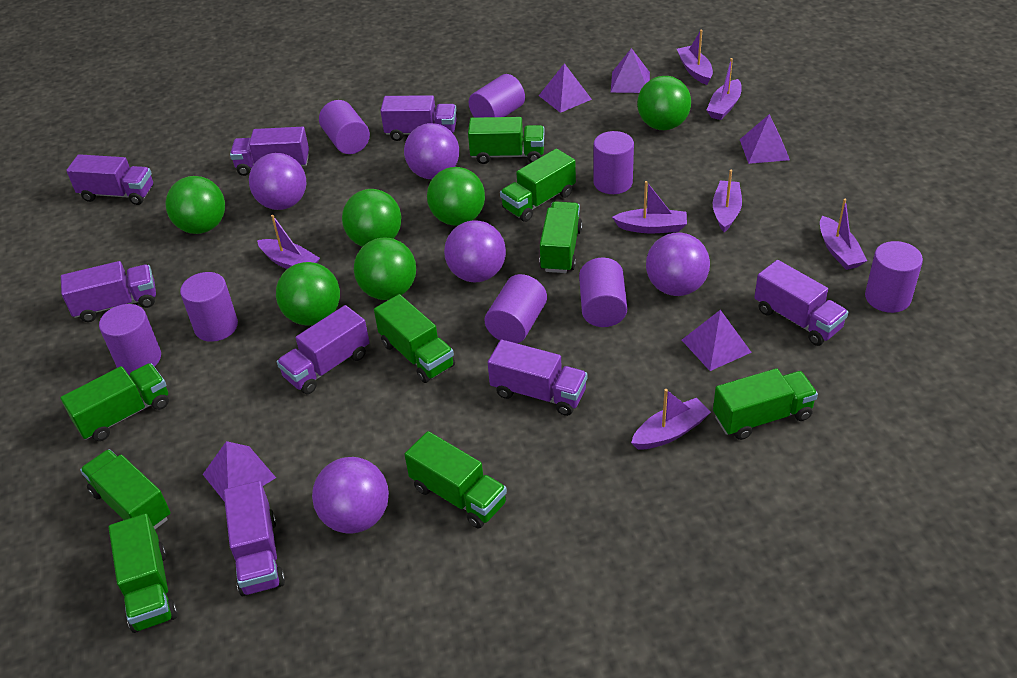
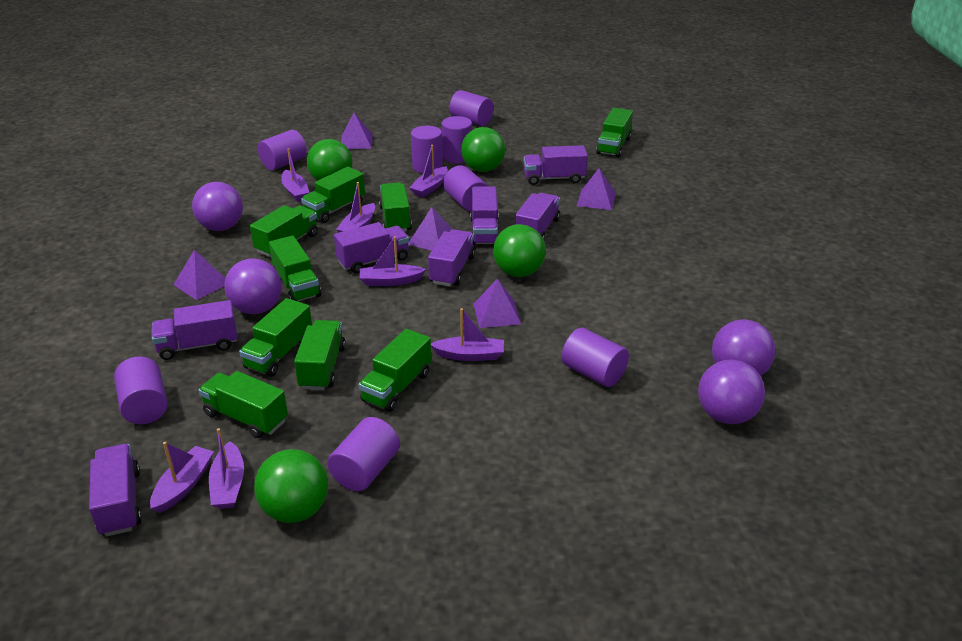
green ball: 6 -> 4
purple ball: 5 -> 4
purple truck: 8 -> 7

